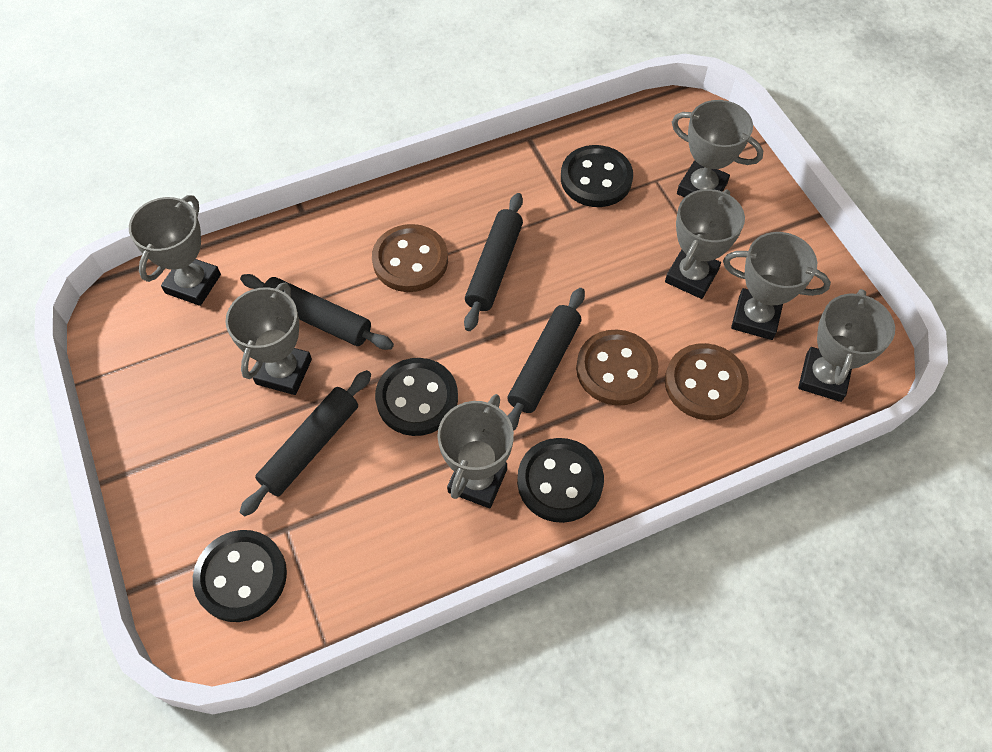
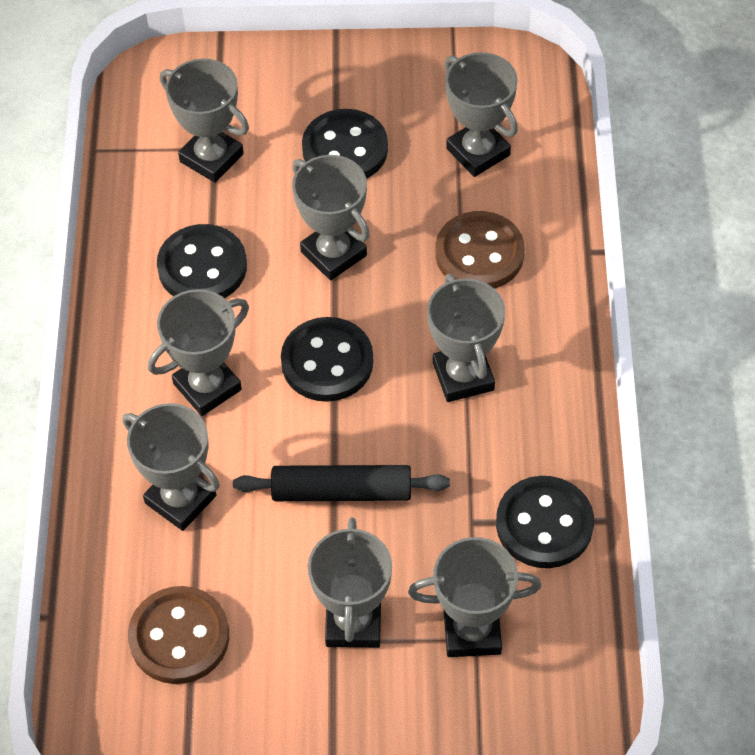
black rolling pin: 4 -> 1
brown button: 3 -> 2
grey trophy: 7 -> 8

